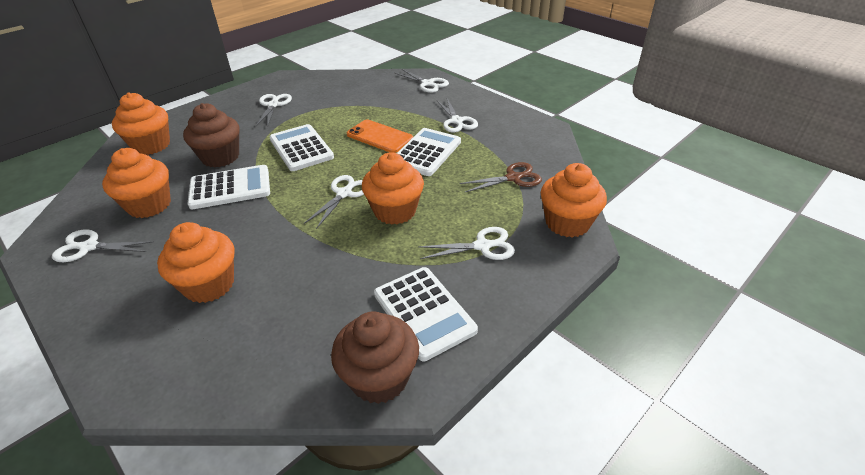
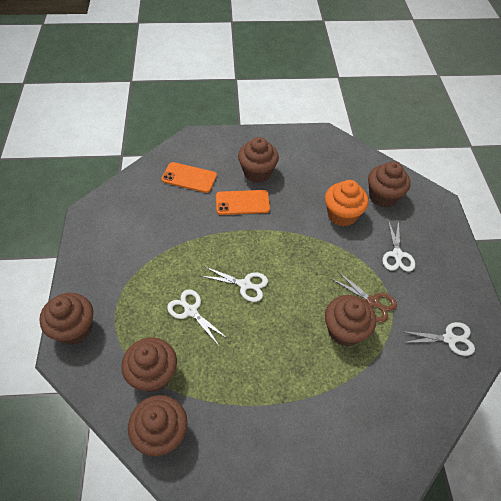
brown cupcake: 2 -> 6
orange cupcake: 5 -> 1
orange phone: 1 -> 2
white calculator: 4 -> 0
white scissors: 6 -> 4

